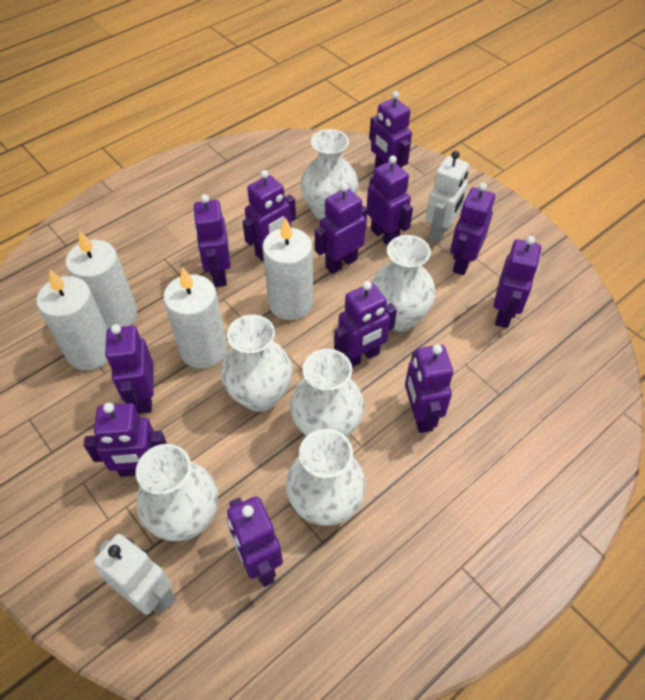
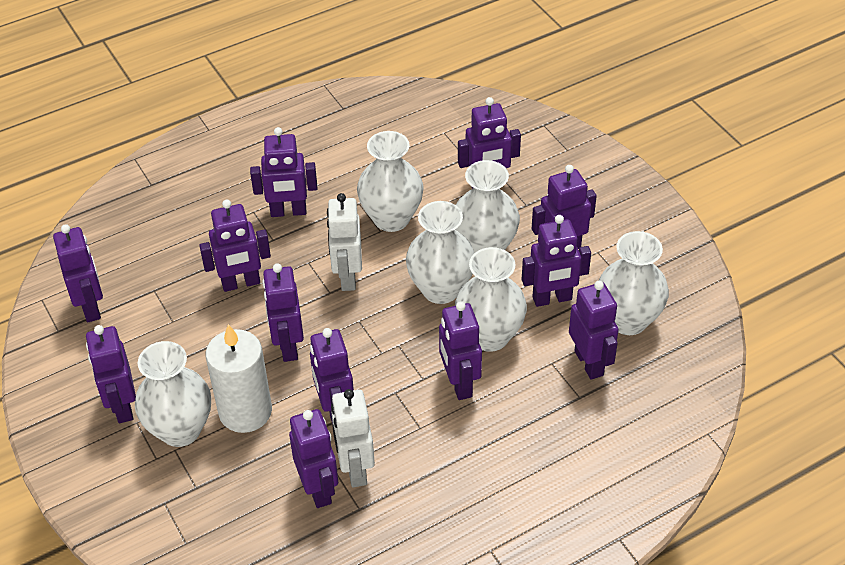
white candle: 4 -> 1

